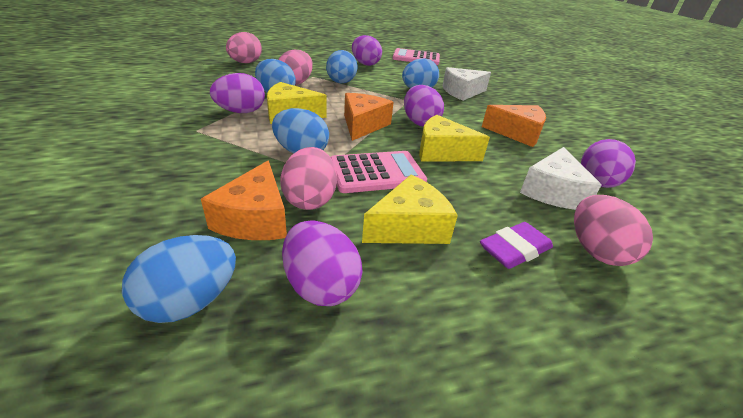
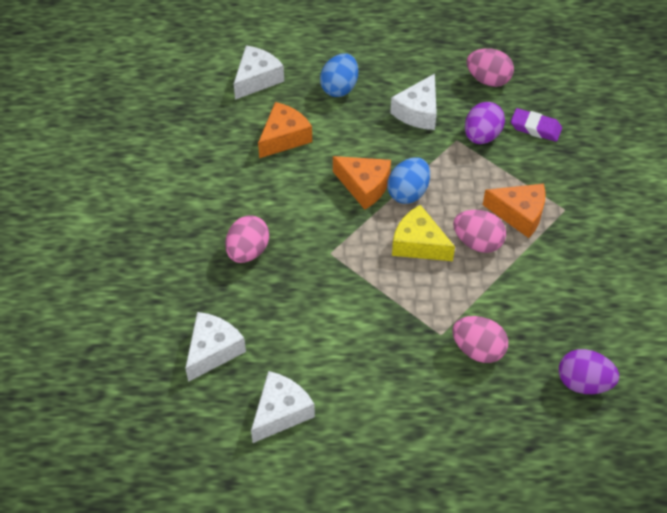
blue egg: 5 -> 2
pink calculator: 2 -> 0
purple egg: 5 -> 2
white cheese: 2 -> 4
yellow cheese: 3 -> 1

